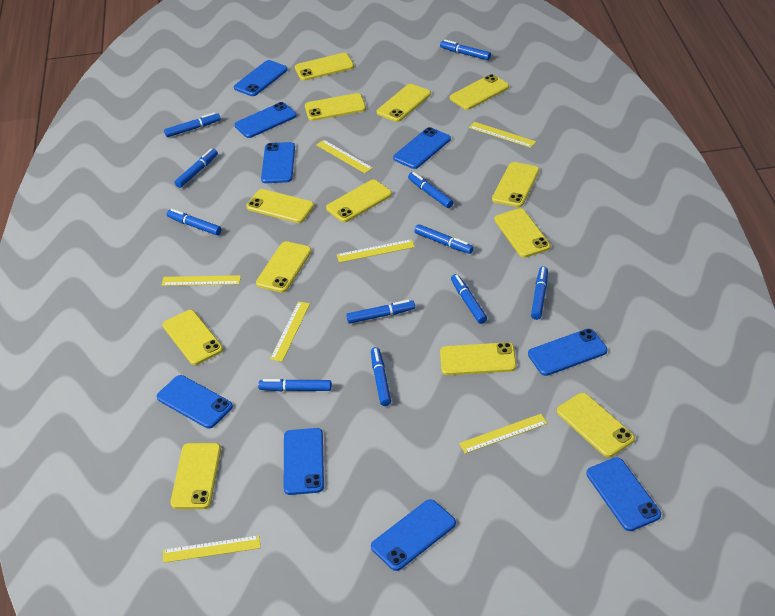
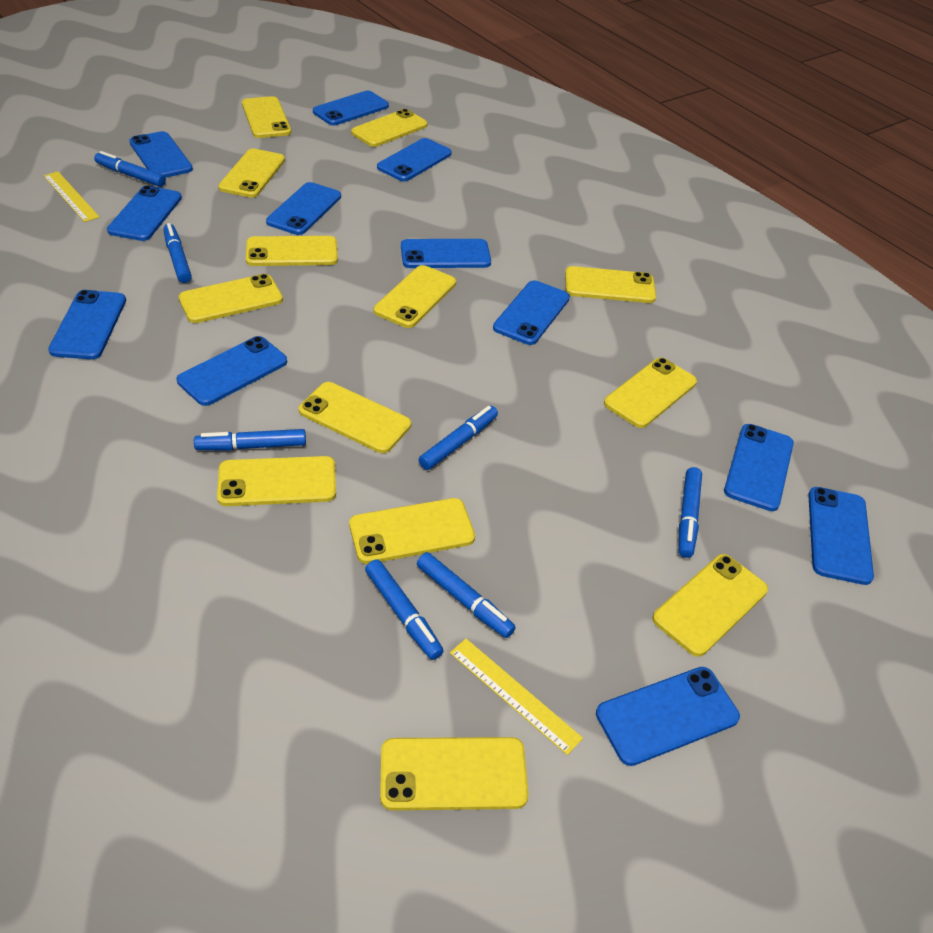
blue marker: 11 -> 7
blue phone: 9 -> 12
yellow ruler: 7 -> 2

